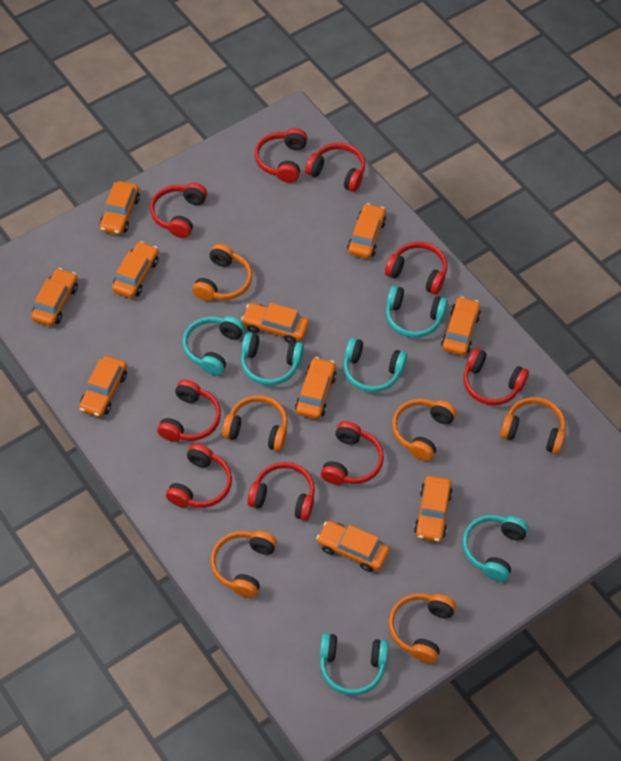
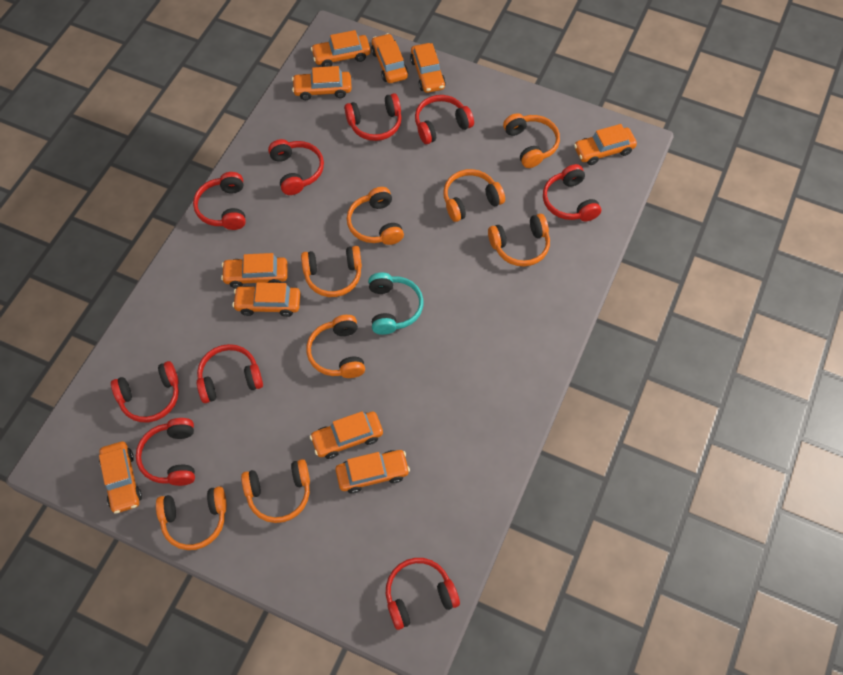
orange headphones: 6 -> 8
turquoise headphones: 6 -> 1

